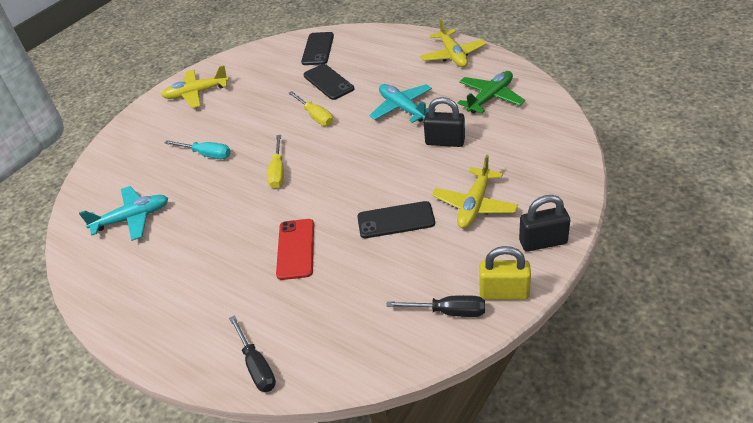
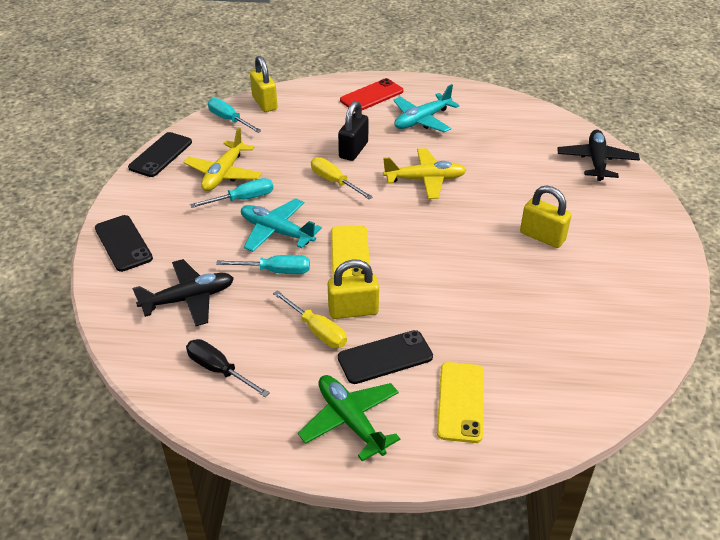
black padlock: 2 -> 1
black plane: 0 -> 2
black screwdriver: 2 -> 1
turquoise screwdriver: 1 -> 3
yellow padlock: 1 -> 3
yellow phone: 0 -> 2
yellow plane: 3 -> 2

